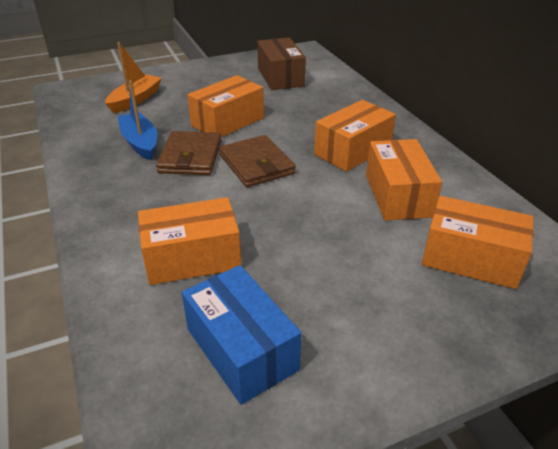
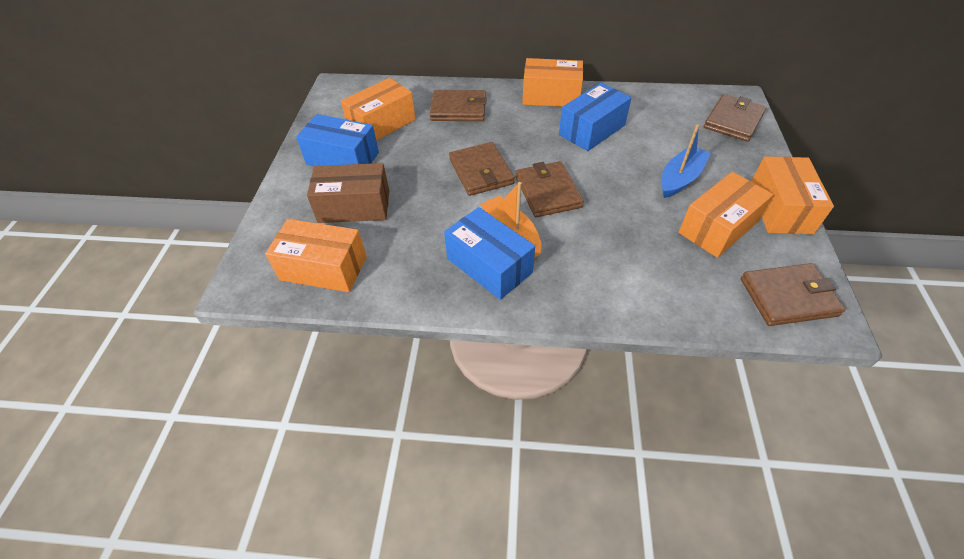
blue box: 1 -> 3
brown wallet: 2 -> 5

